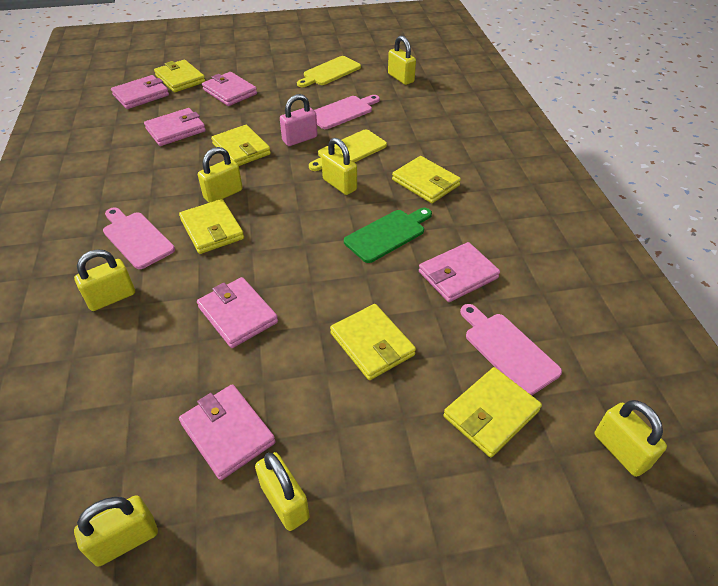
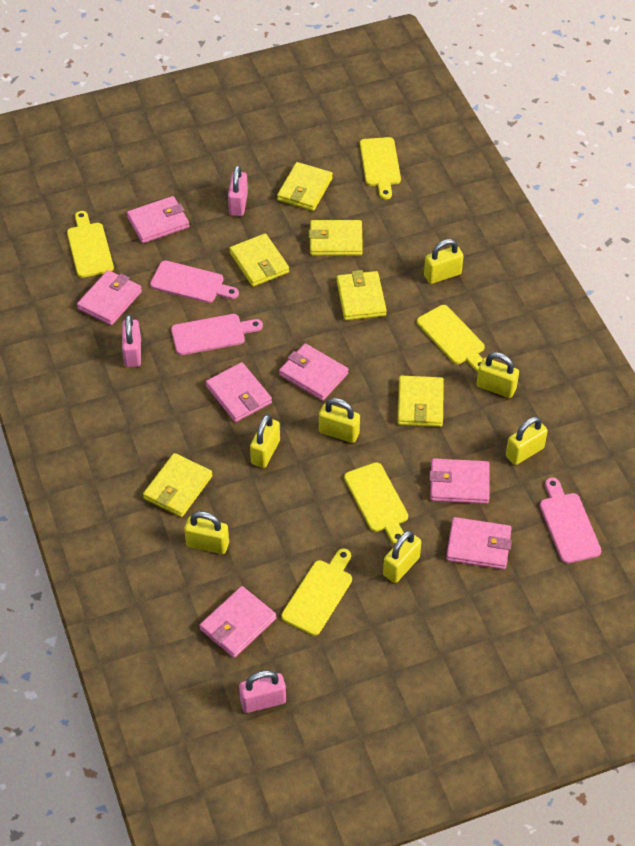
green cutting board: 1 -> 0
pink padlock: 1 -> 3
pink wallet: 6 -> 7
yellow cutting board: 2 -> 5

